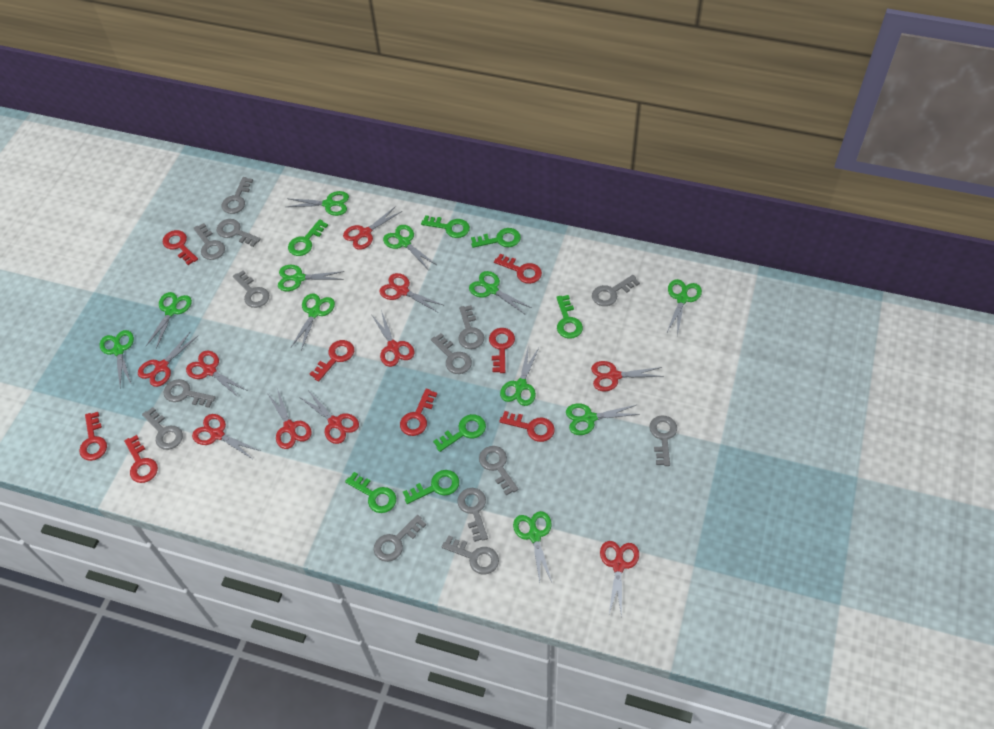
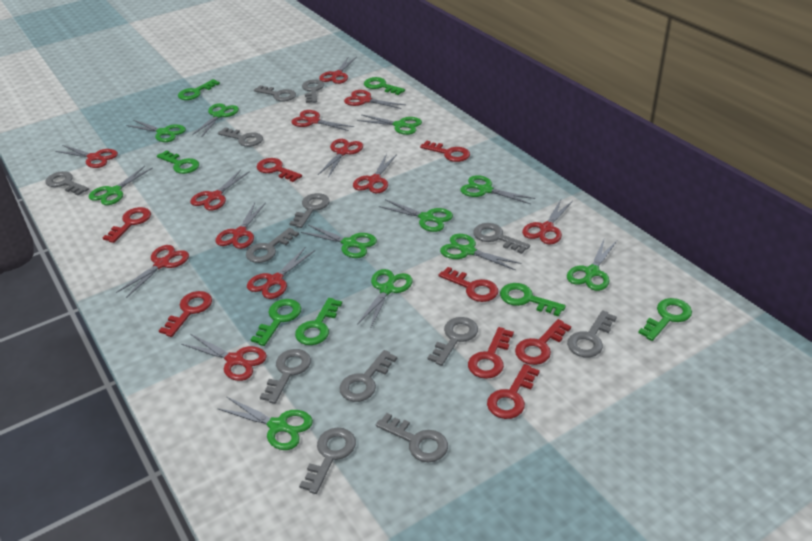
grey key: 14 -> 13
red scissors: 10 -> 12

